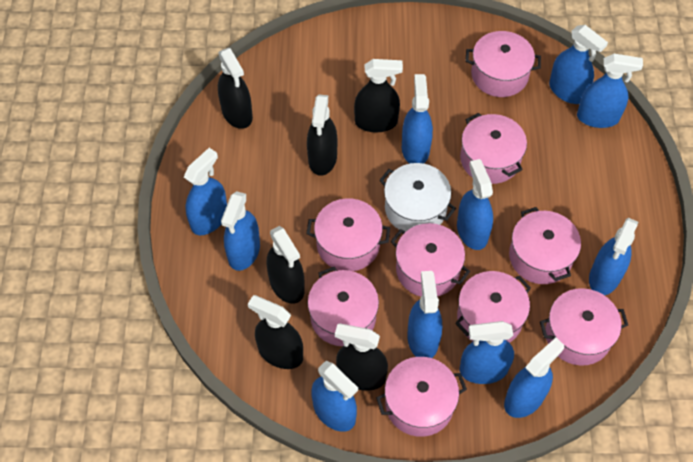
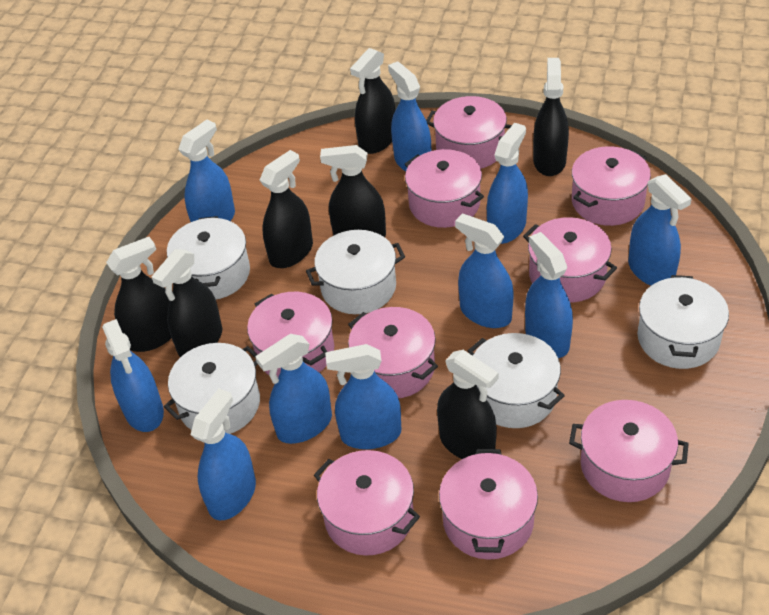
black spray bottle: 6 -> 7
blue spray bottle: 11 -> 10
white pot: 1 -> 5

